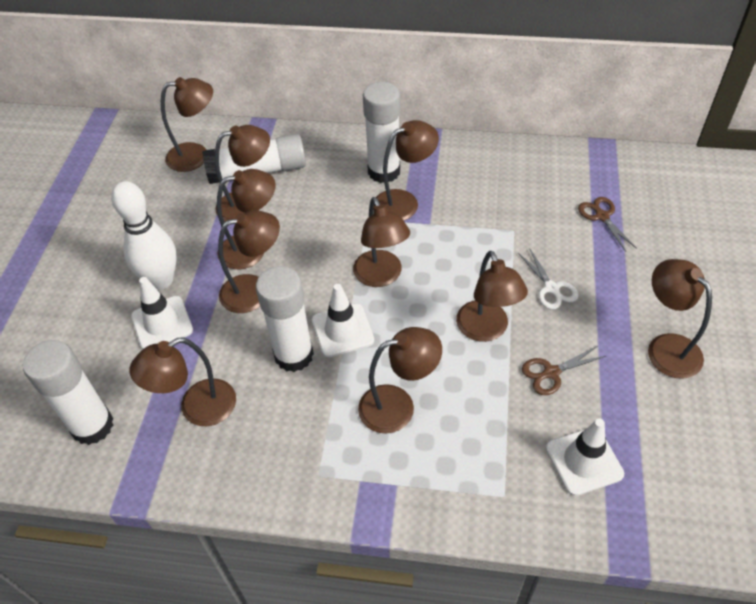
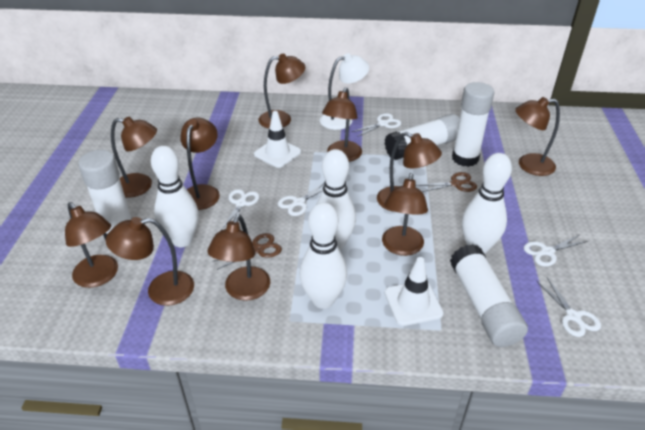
white bowling pin: 1 -> 4
white lamp: 0 -> 1
white scissors: 1 -> 5
white traffic cone: 3 -> 2

